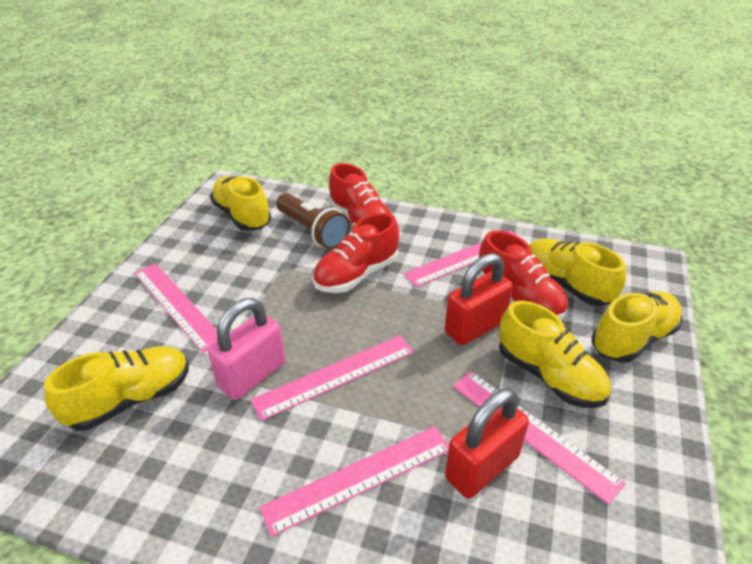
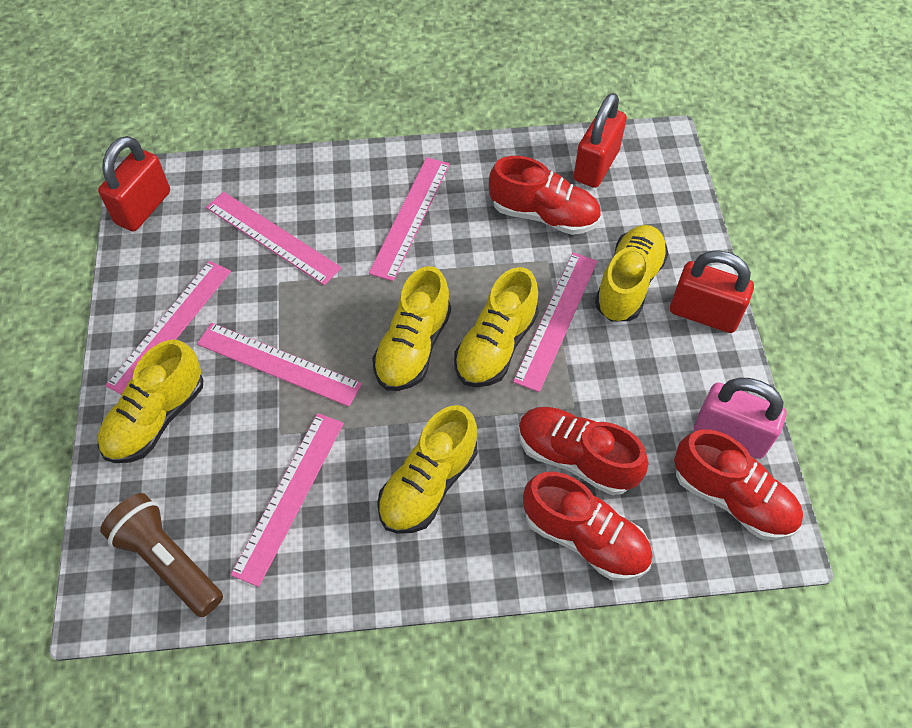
pink ruler: 5 -> 6
red padlock: 2 -> 3
red shoe: 3 -> 4

